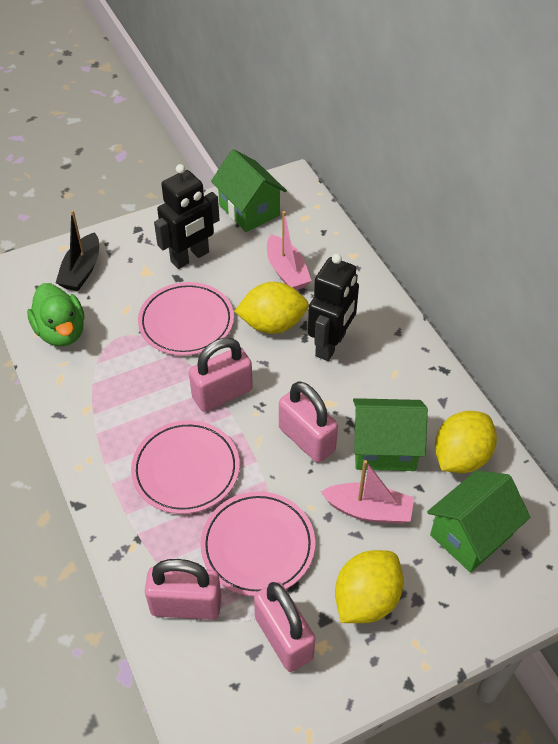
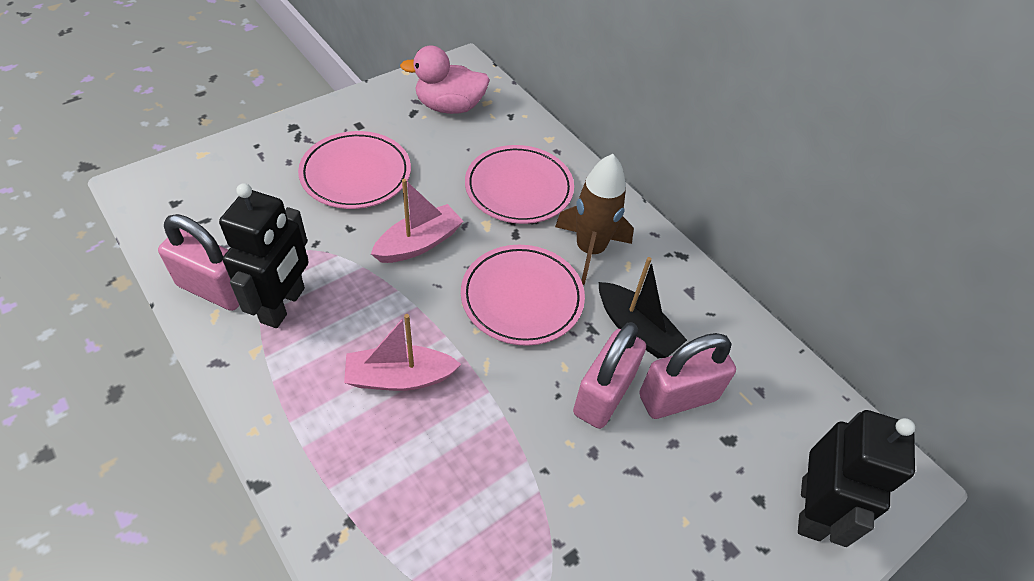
brown rocket: 0 -> 1
green duck: 1 -> 0
green house: 3 -> 0
pink duck: 0 -> 1
pink padlock: 4 -> 3
yellow lemon: 3 -> 0

